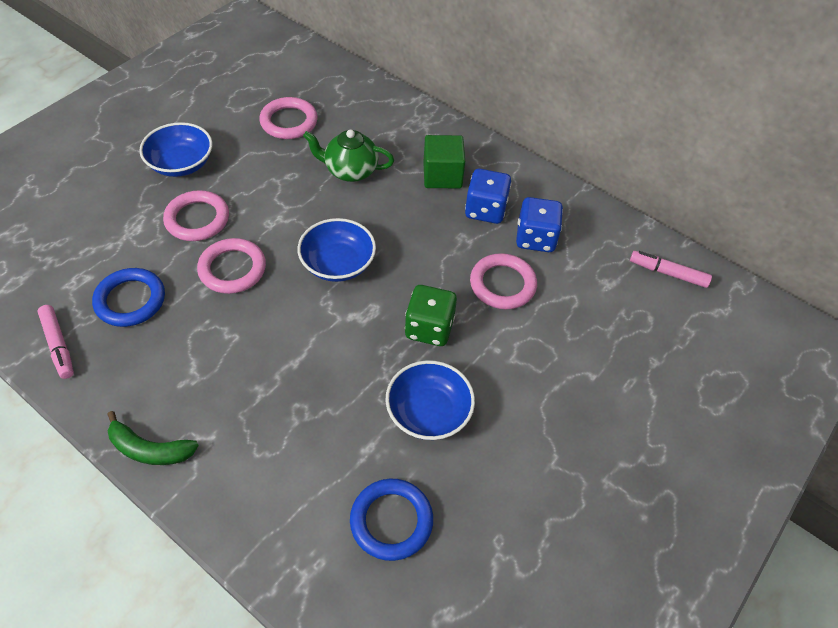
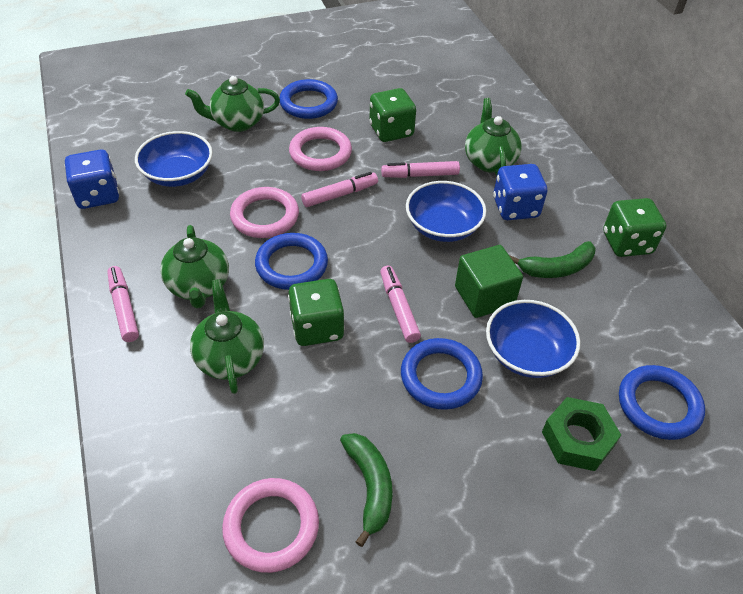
blue ring: 2 -> 4
green banana: 1 -> 2
green dice: 1 -> 3
green nut: 0 -> 1
green teapot: 1 -> 4
pink marker: 2 -> 4
pink ring: 4 -> 3

